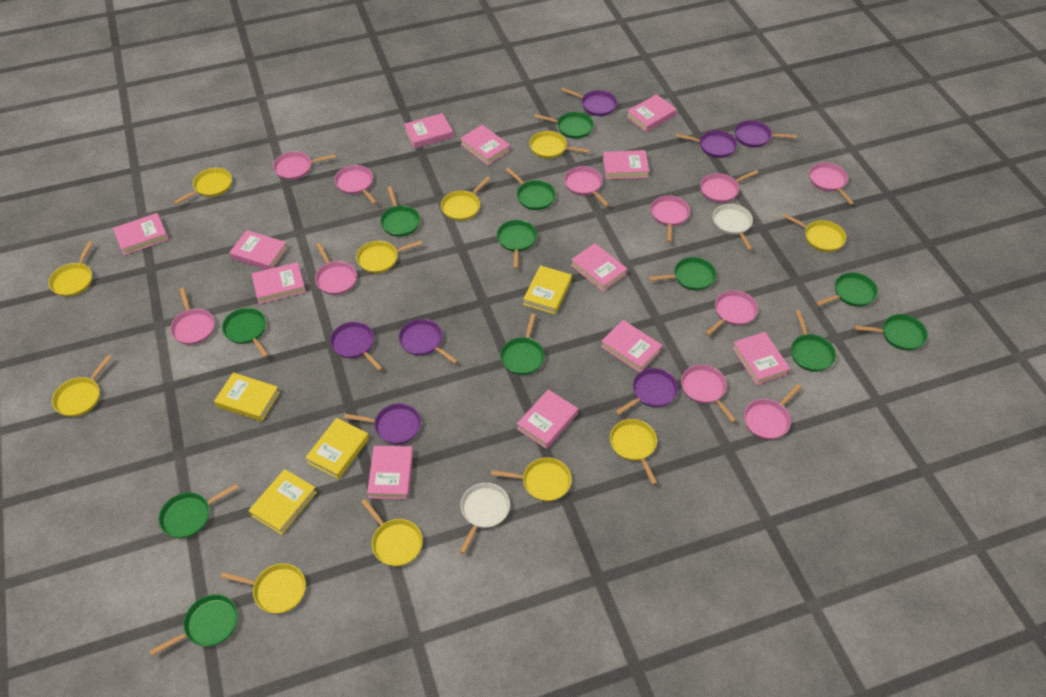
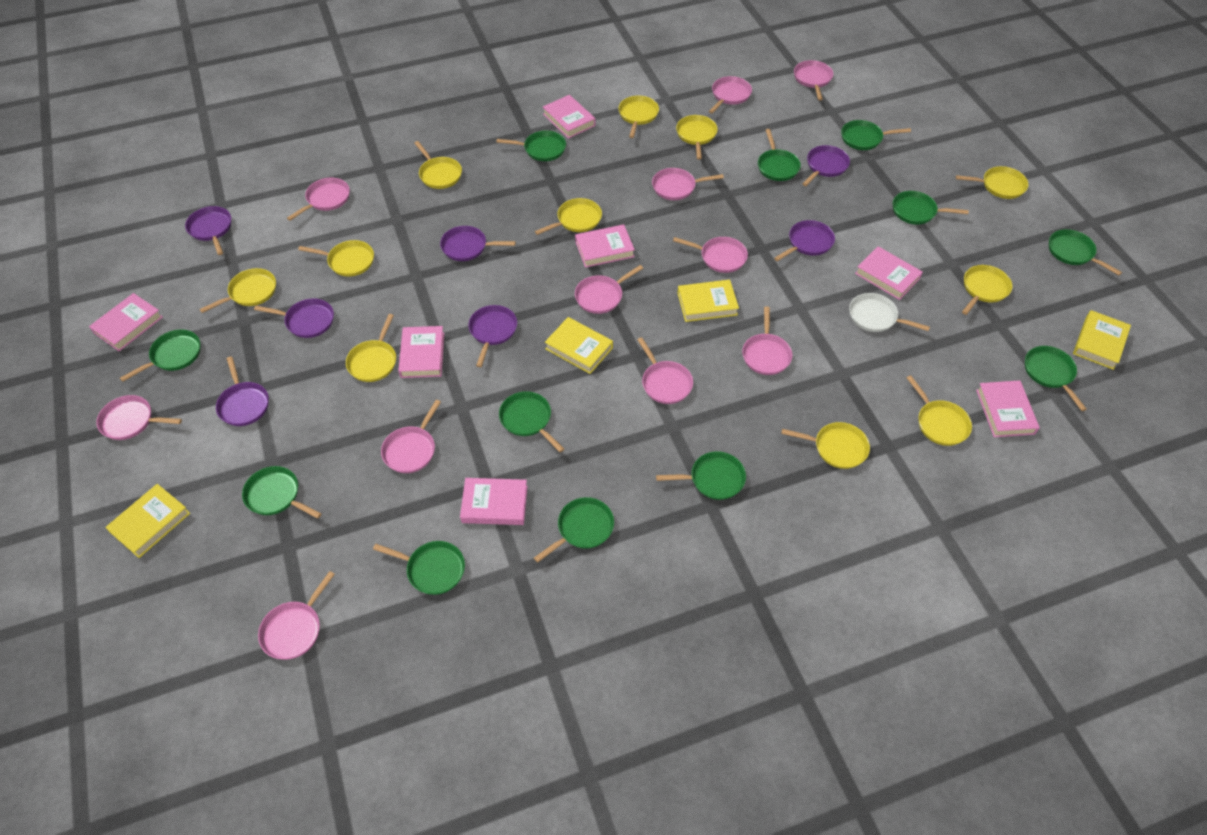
pink book: 12 -> 7
white pan: 2 -> 1

